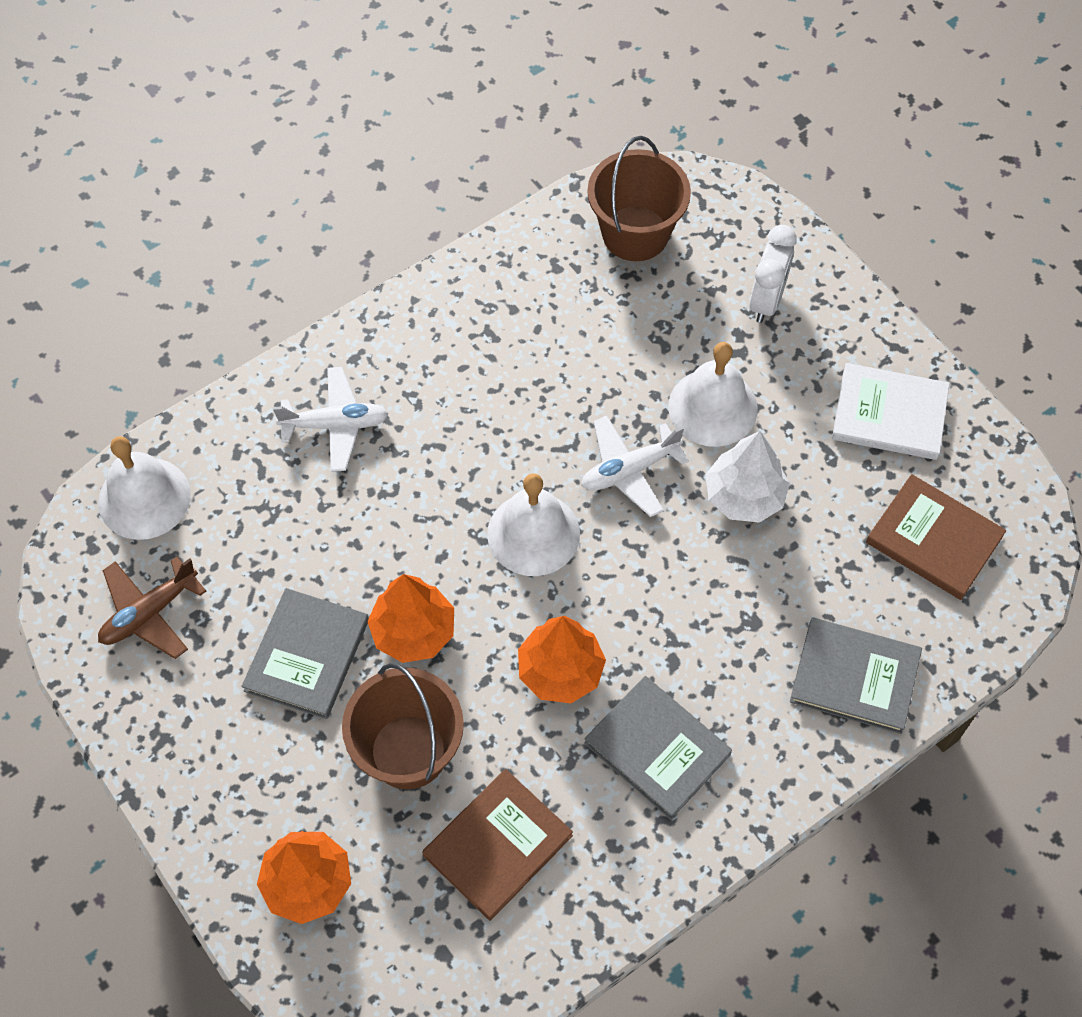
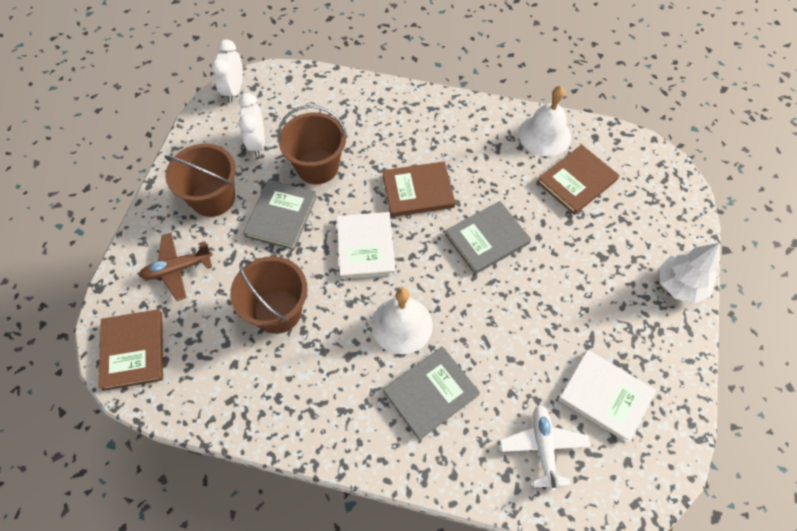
brown book: 2 -> 3
brown bucket: 2 -> 3
orange tree: 3 -> 0
white bell: 3 -> 2
white book: 1 -> 2
white clock: 1 -> 2
white plane: 2 -> 1

